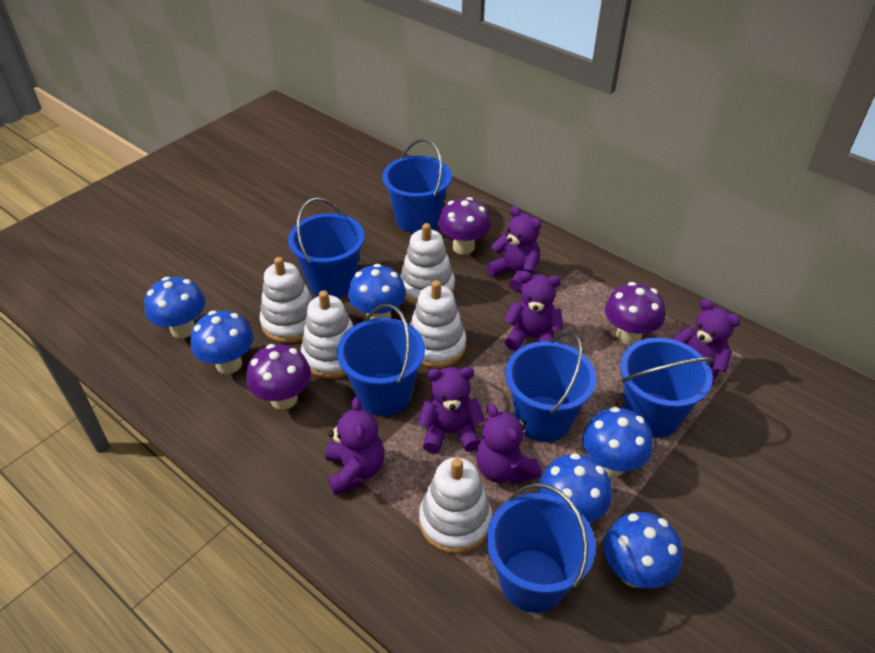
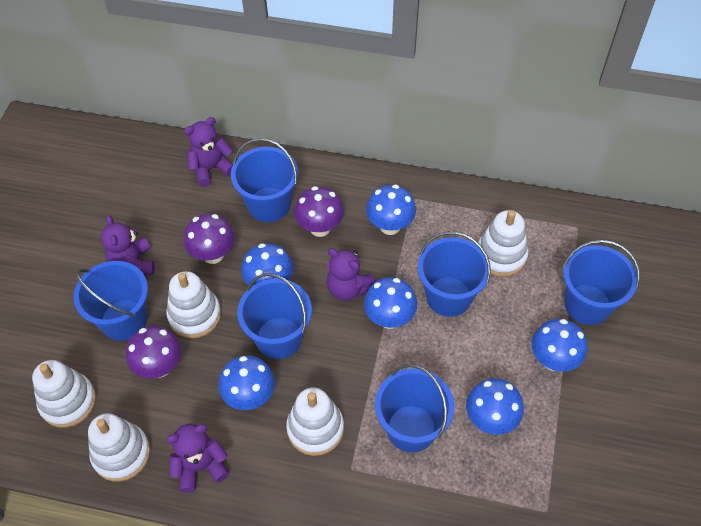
purple teddy bear: 6 -> 4

